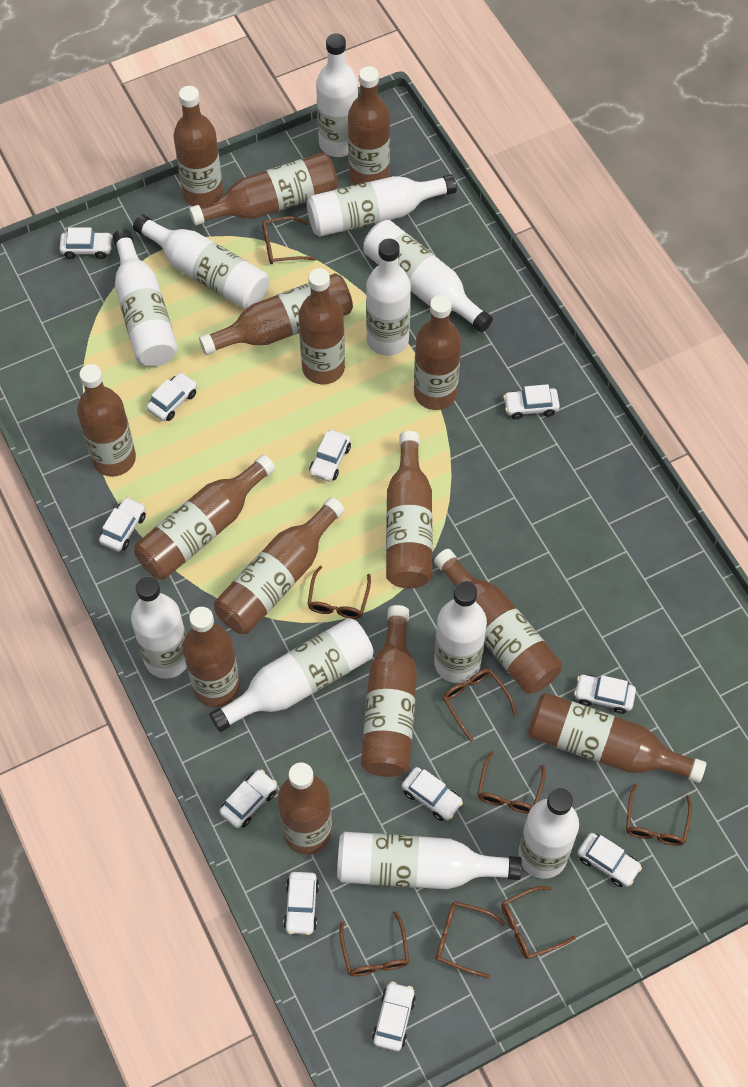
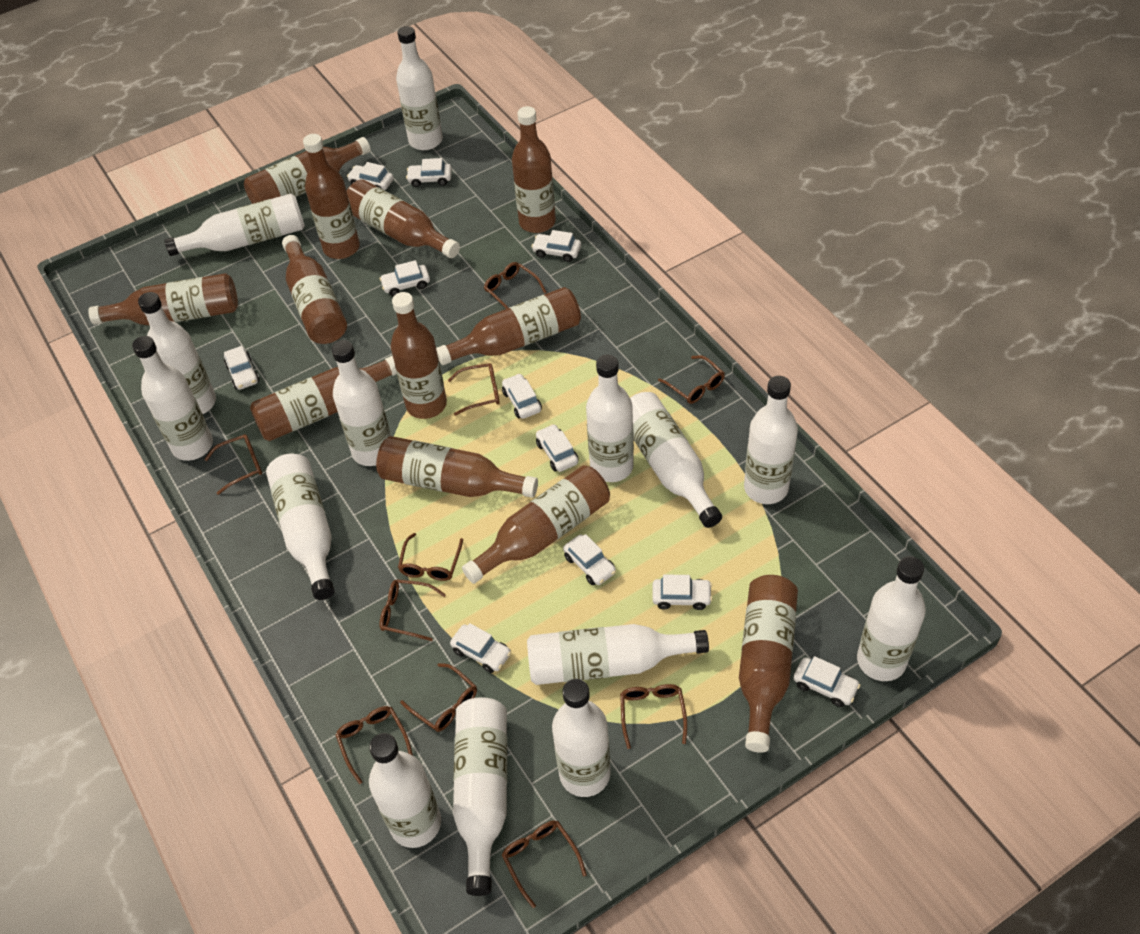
brown bottle: 15 -> 12
brown glasses: 8 -> 10
white bottle: 11 -> 14

